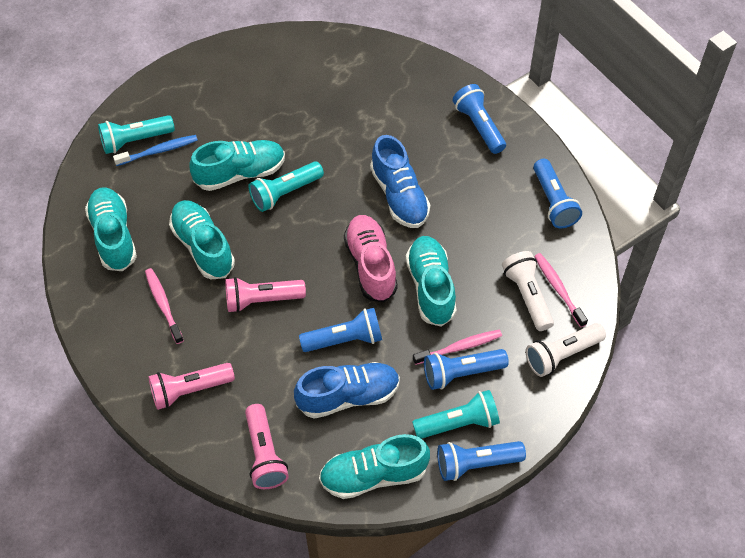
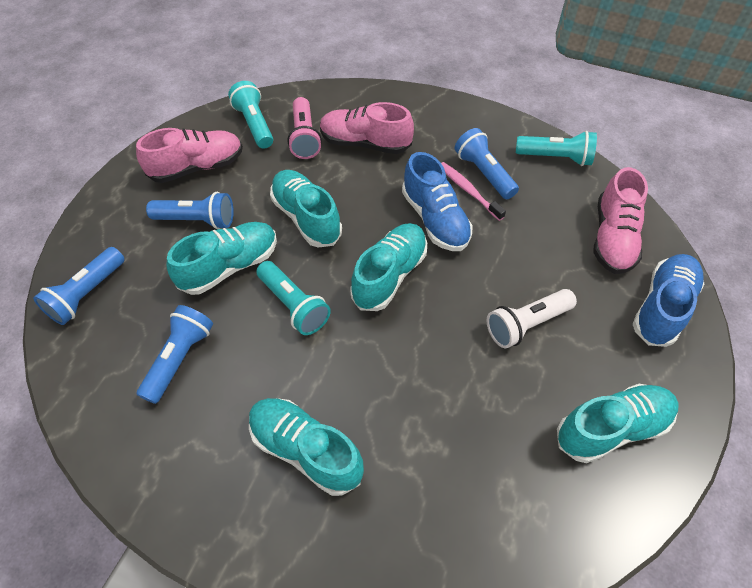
blue flashlight: 5 -> 4
blue toothbrush: 1 -> 0
pink flashlight: 3 -> 1
pink shoe: 1 -> 3
pink toothbrush: 3 -> 1
white flashlight: 2 -> 1

